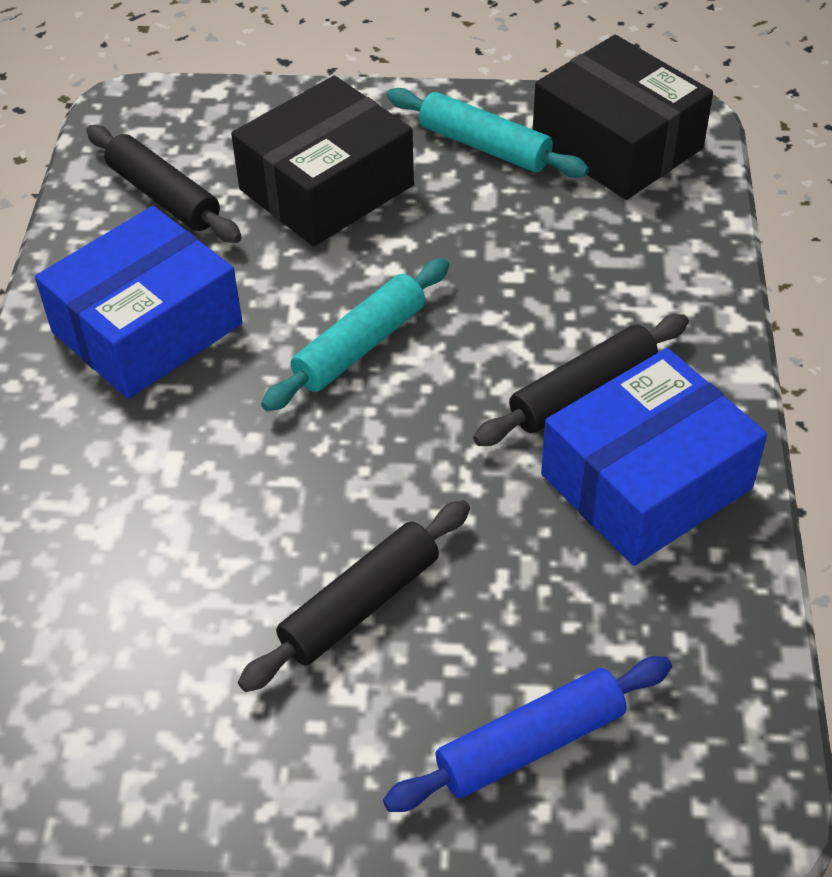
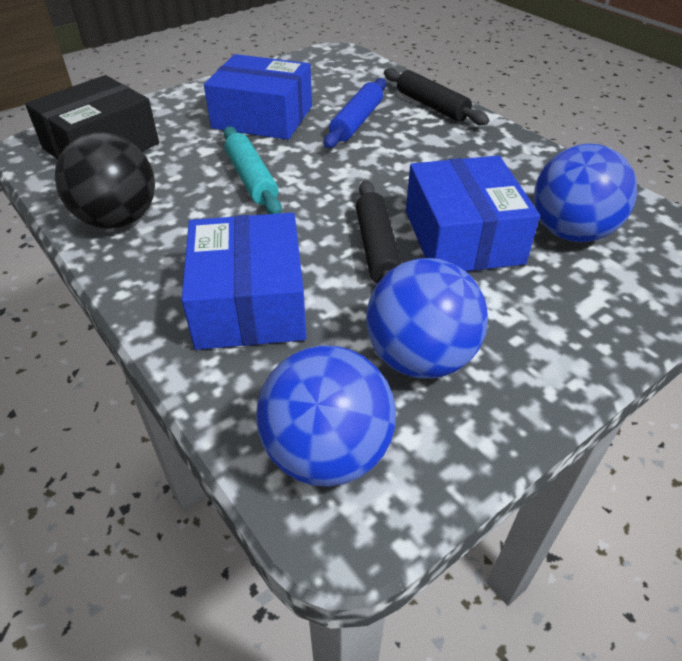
black ball: 0 -> 1
black box: 2 -> 1
black rolling pin: 3 -> 2
blue ball: 0 -> 3
blue box: 2 -> 3
turquoise rolling pin: 2 -> 1

